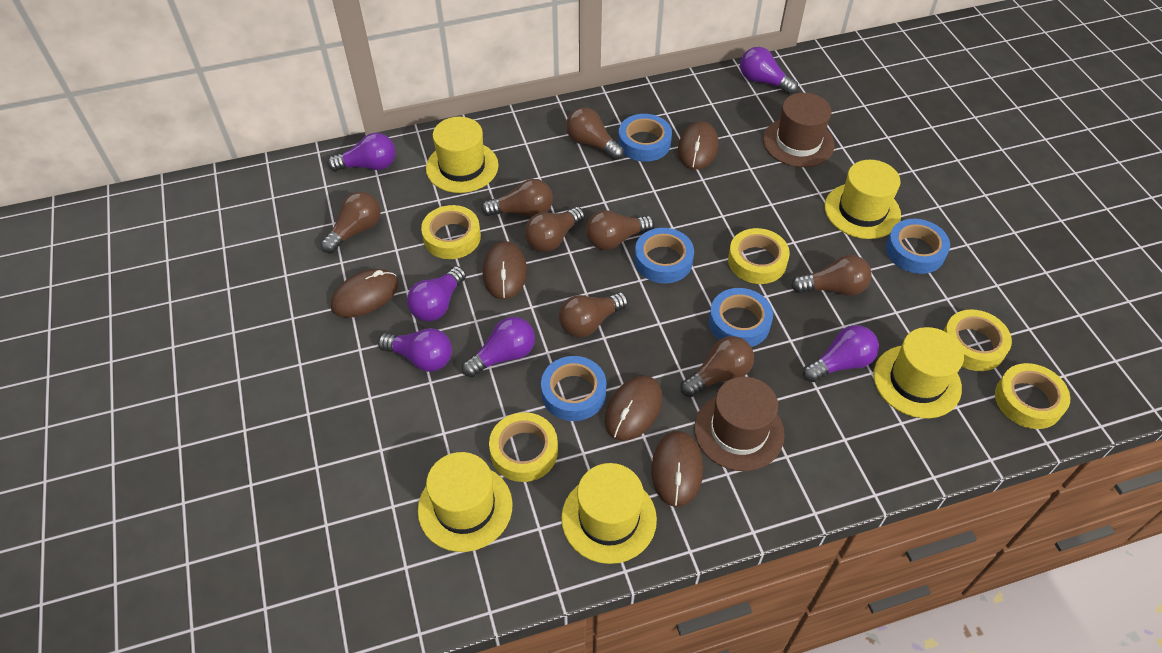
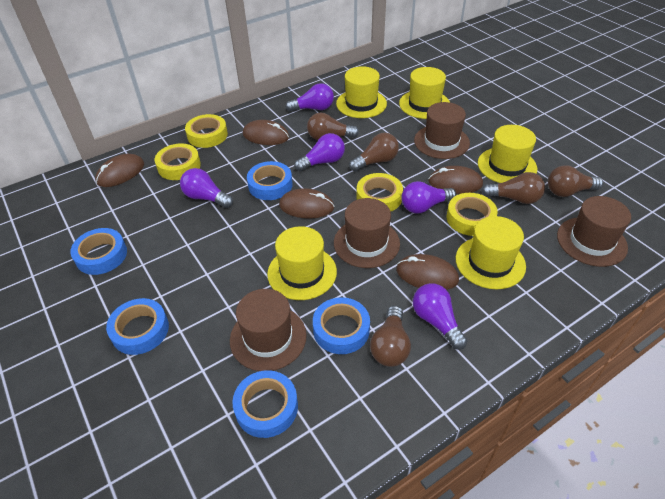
brown hat: 2 -> 4
brown light bulb: 8 -> 5
purple light bulb: 6 -> 5
yellow tape: 5 -> 4

